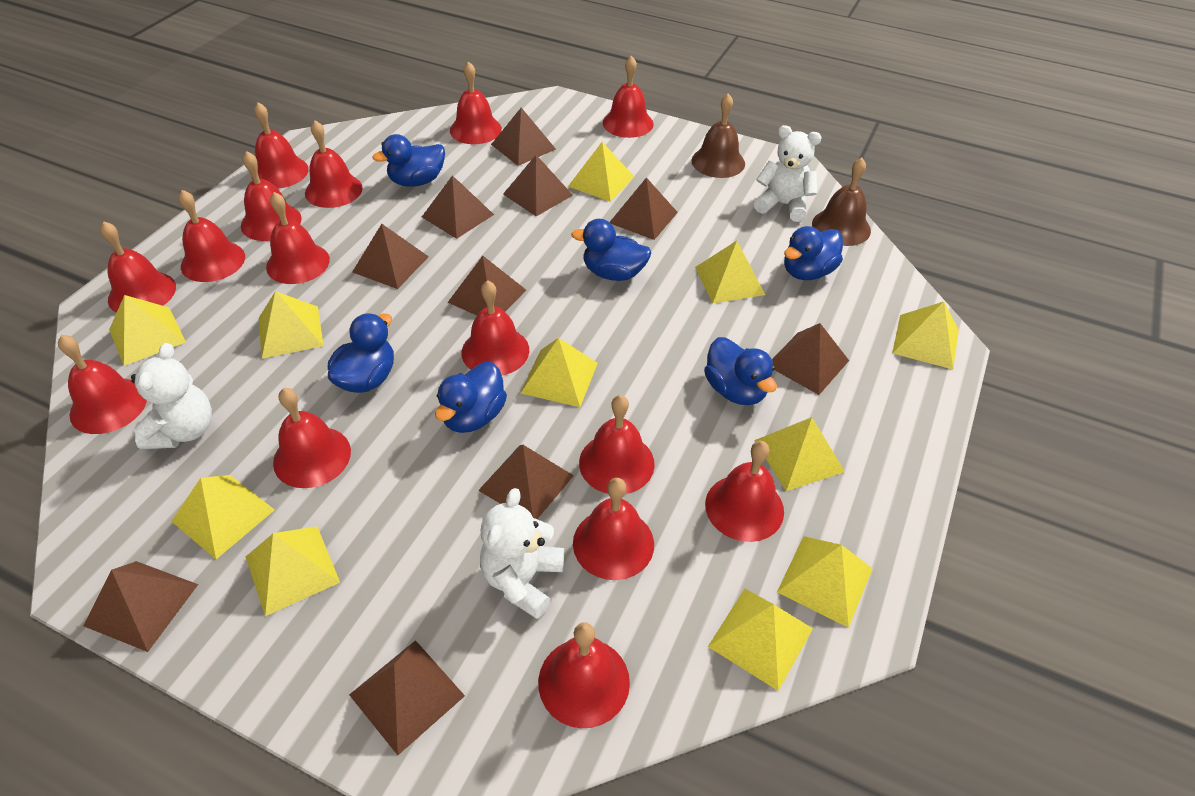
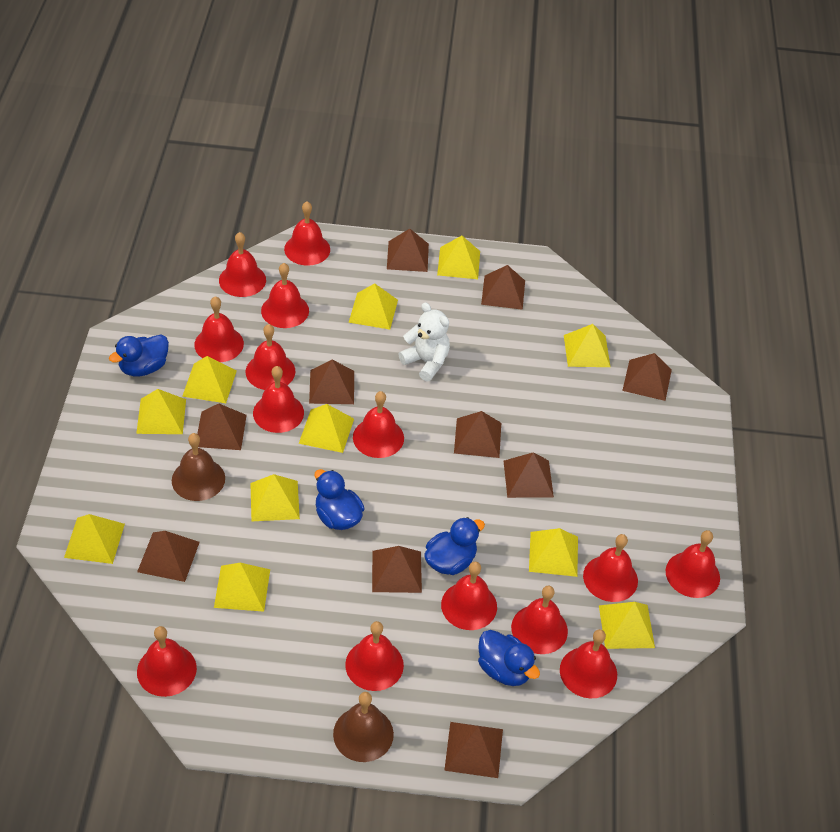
blue duck: 6 -> 4
red bell: 15 -> 14
white teddy bear: 3 -> 1

